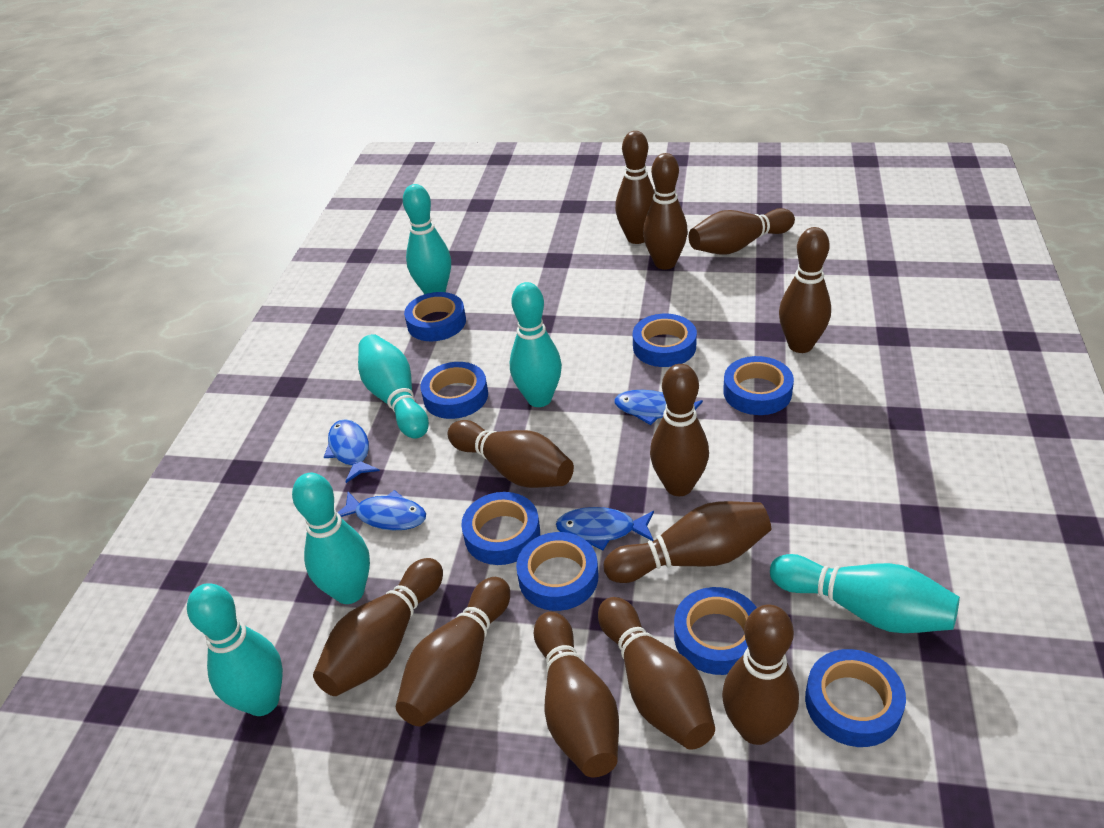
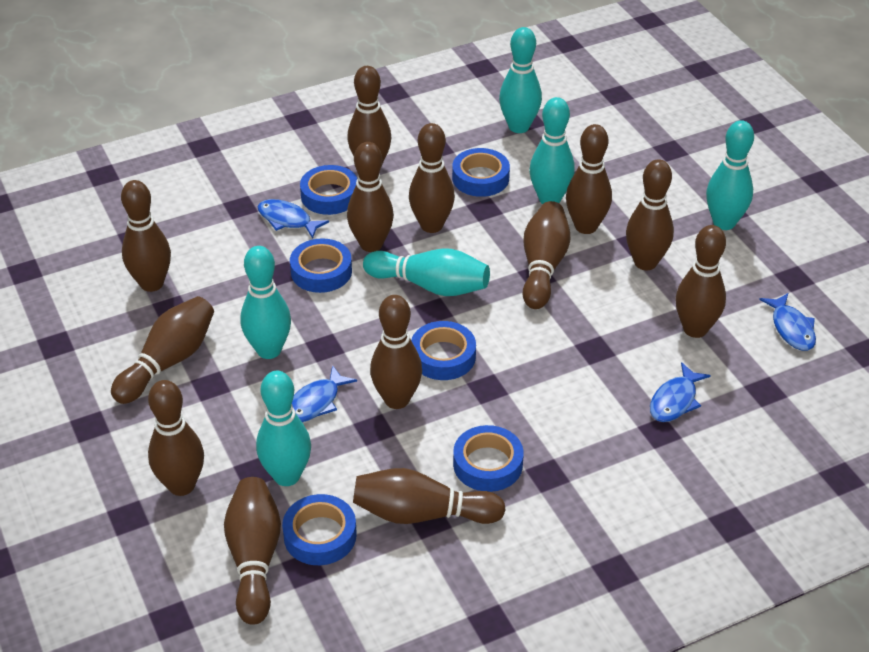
blue tape: 8 -> 6
brown bowling pin: 12 -> 13

